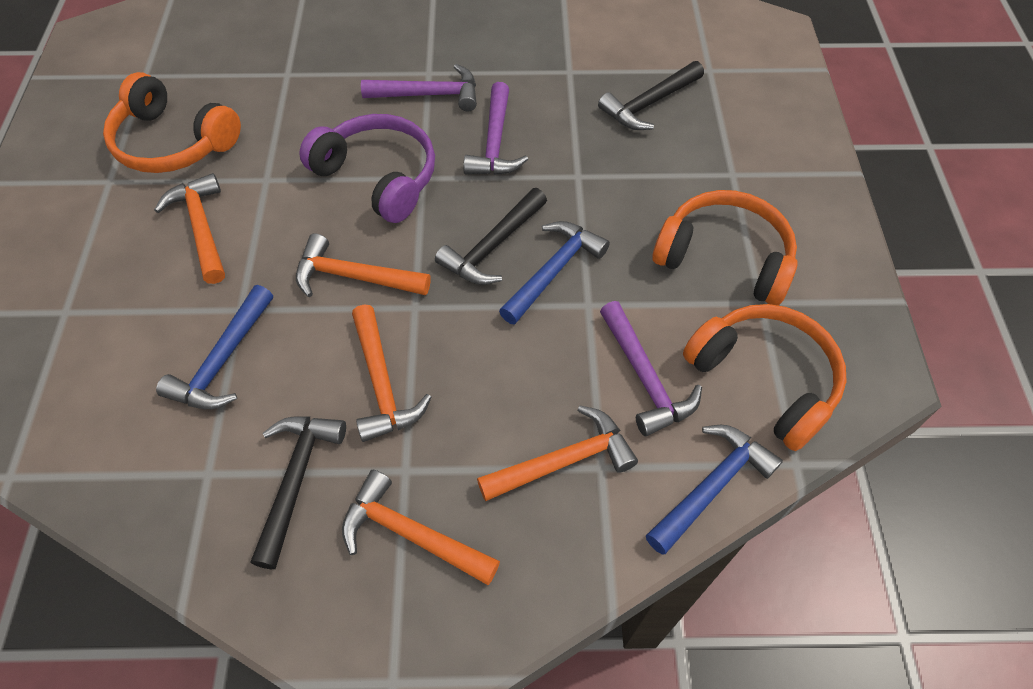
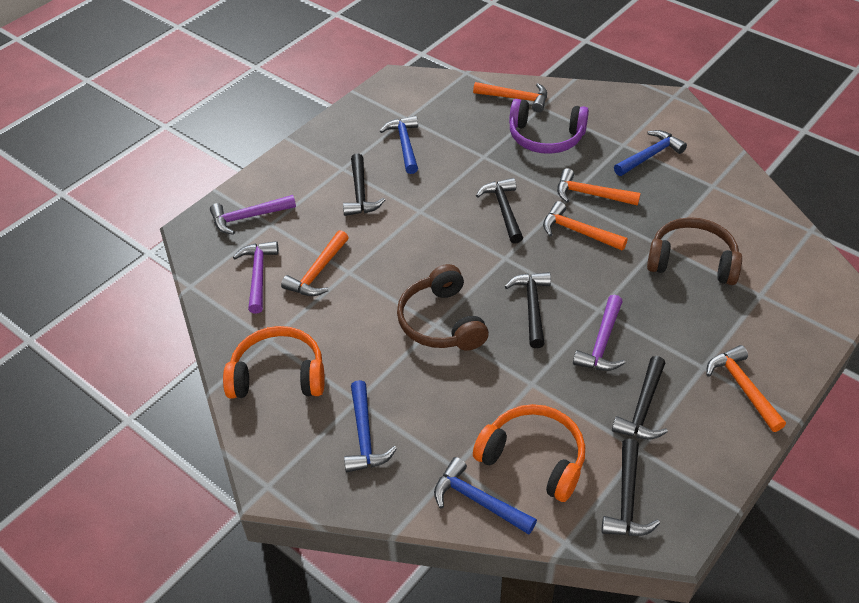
black hammer: 3 -> 5
blue hammer: 3 -> 4
brown headphones: 0 -> 2
orange headphones: 3 -> 2

